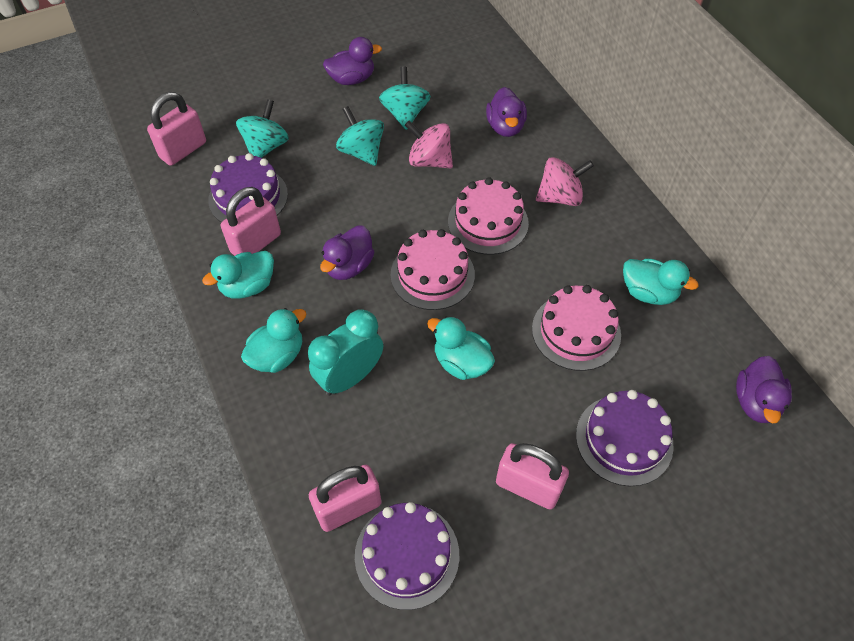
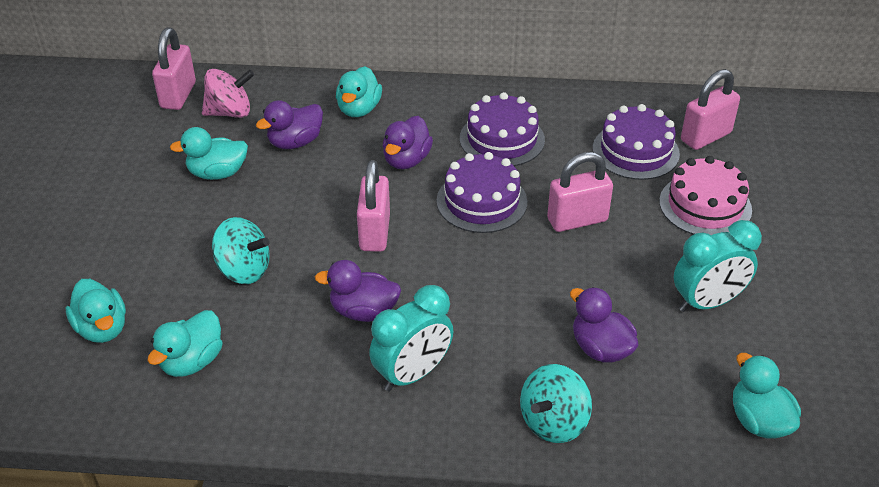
pink cake: 3 -> 1
pink spinning top: 2 -> 1
turquoise clock: 1 -> 2
turquoise duck: 4 -> 5
turquoise spinning top: 3 -> 2

